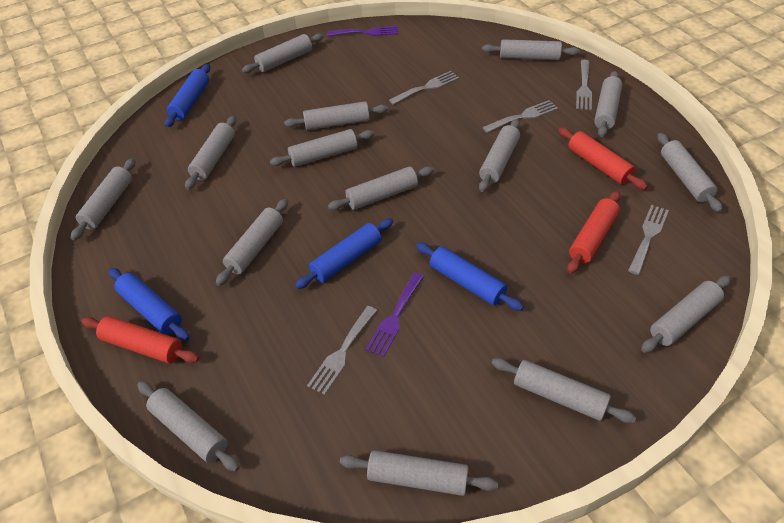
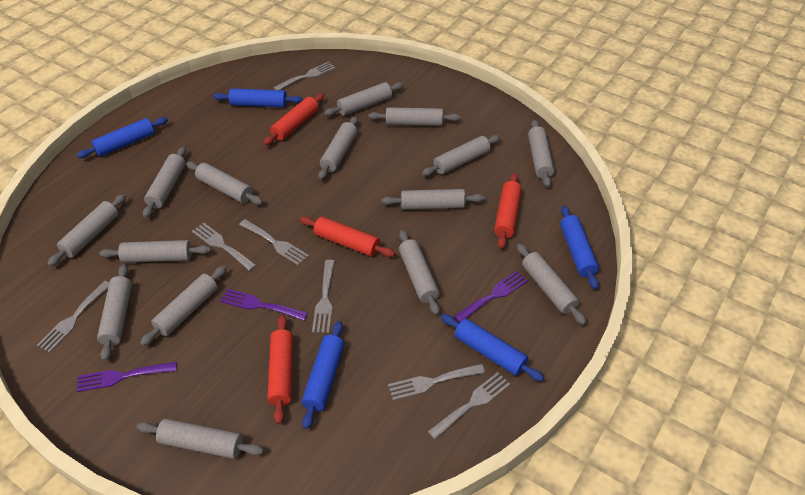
blue rolling pin: 4 -> 5
grey fork: 5 -> 7
purple fork: 2 -> 3
red rolling pin: 3 -> 4

